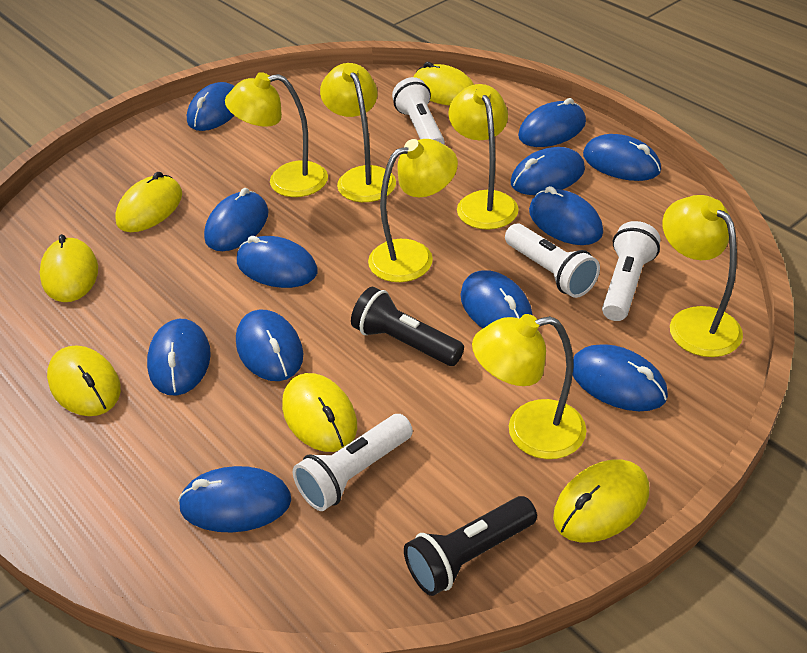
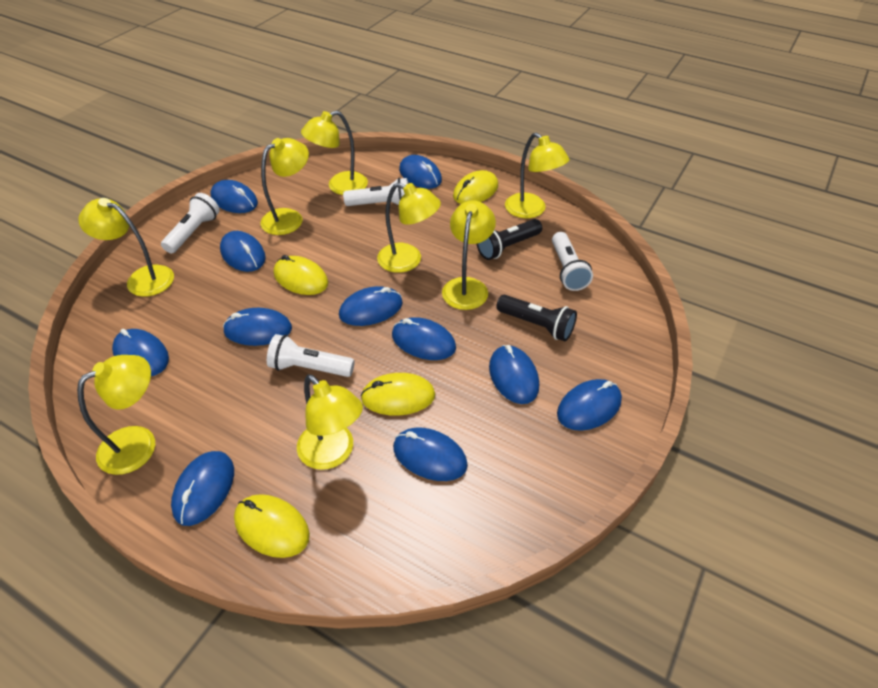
blue mouse: 12 -> 11
yellow lamp: 6 -> 8
yellow mouse: 6 -> 4

